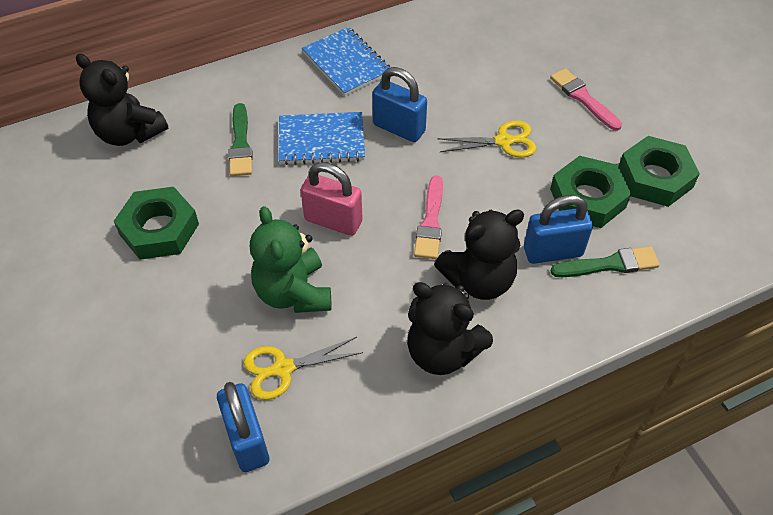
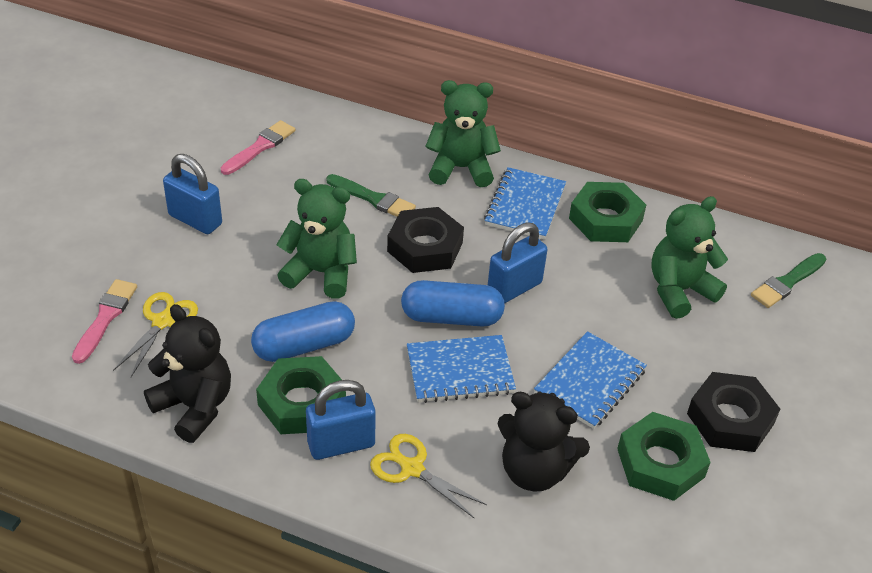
black nut: 0 -> 2
black teddy bear: 3 -> 2
blue capsule: 0 -> 2
blue notebook: 2 -> 3
green teddy bear: 1 -> 3
pink padlock: 1 -> 0

